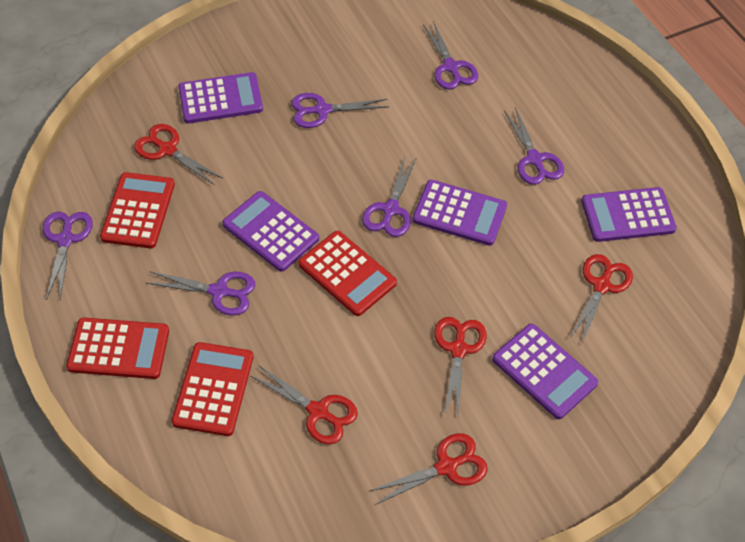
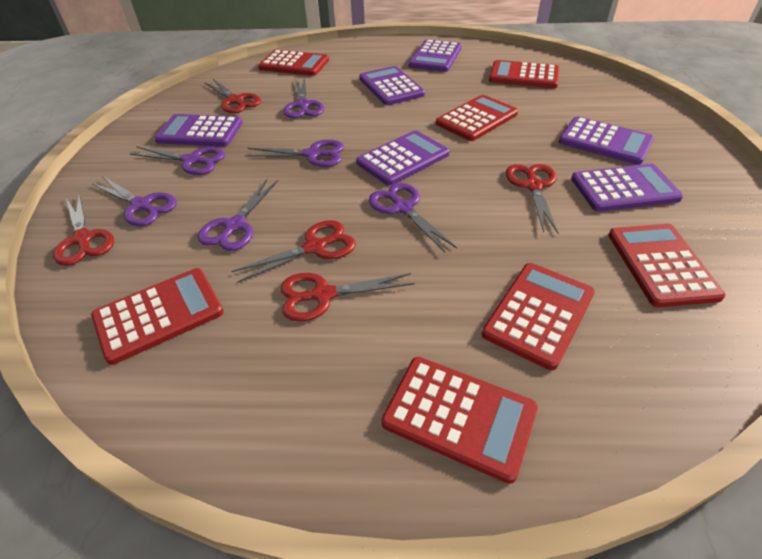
purple calculator: 5 -> 6
red calculator: 4 -> 7

